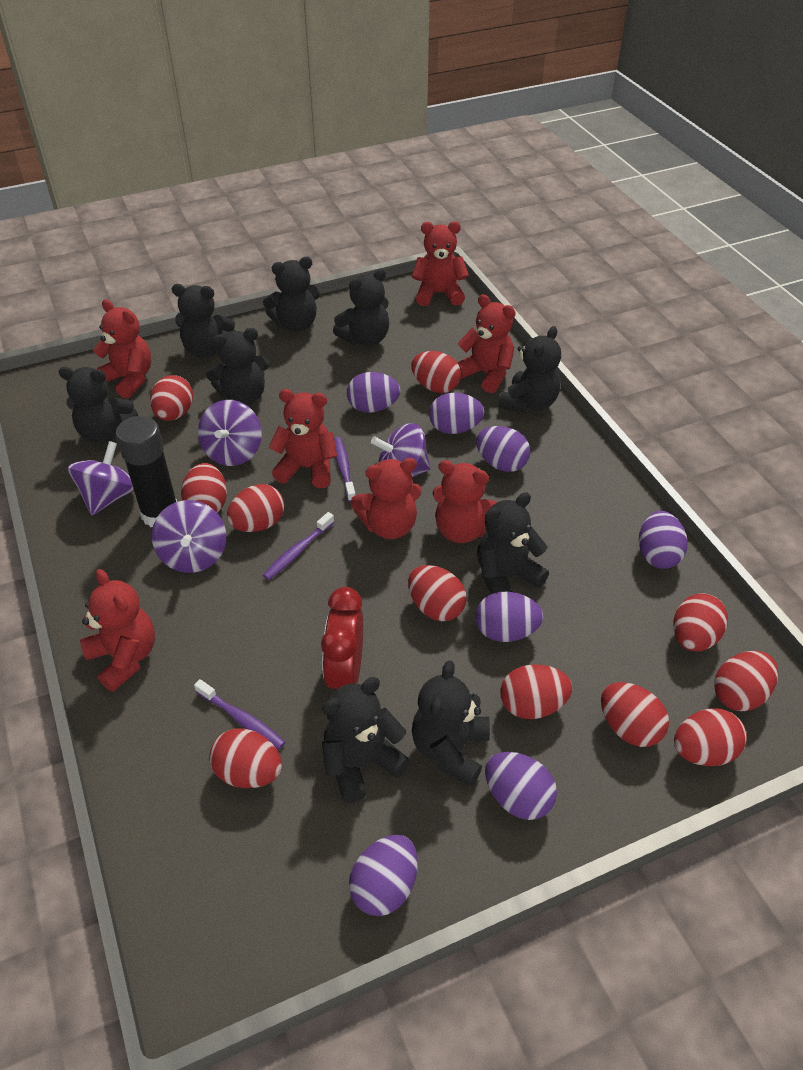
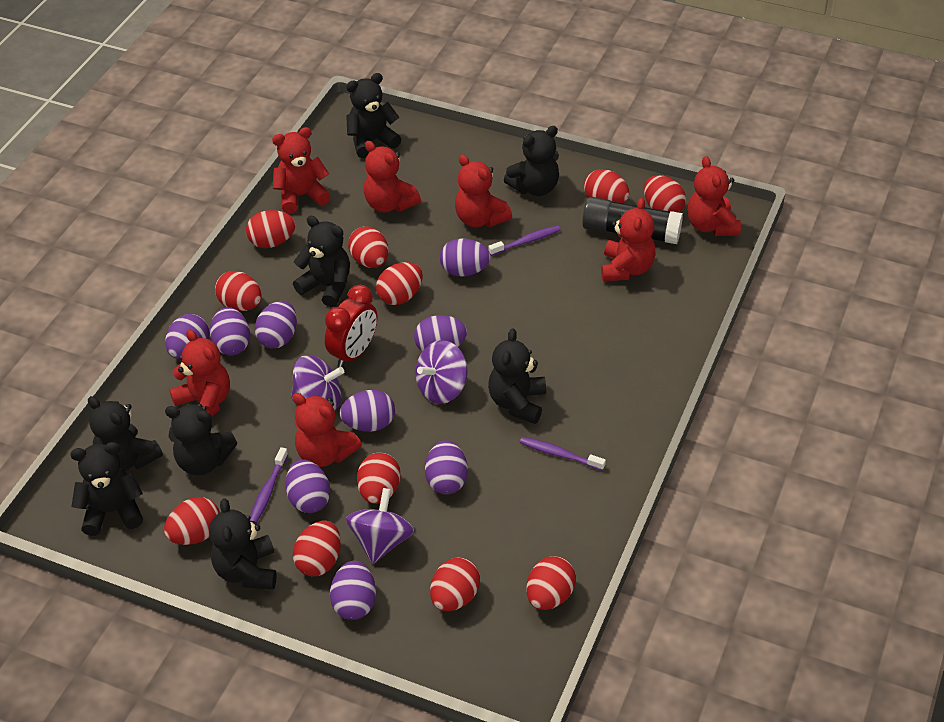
black teddy bear: 9 -> 8
purple egg: 7 -> 9
purple spinning top: 4 -> 3

